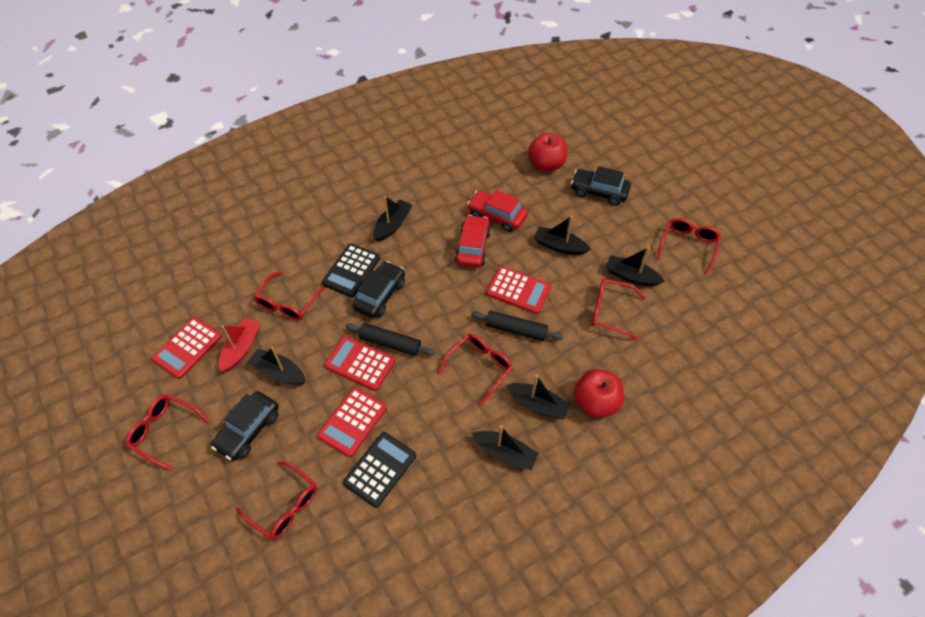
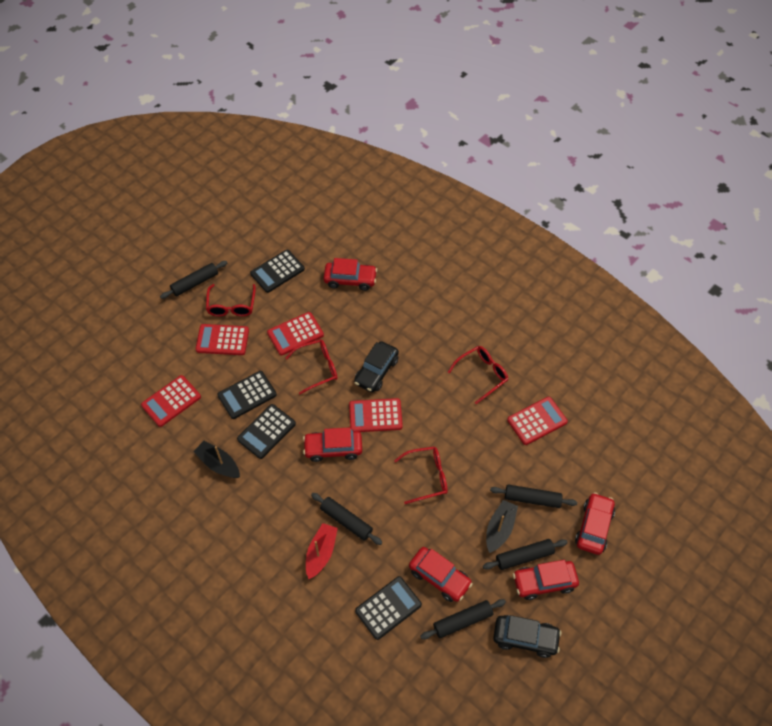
black boat: 6 -> 2
black calculator: 2 -> 4
black car: 3 -> 2
black rolling pin: 2 -> 5
red apple: 2 -> 0
red calculator: 4 -> 5
red car: 2 -> 5
red glasses: 6 -> 4

